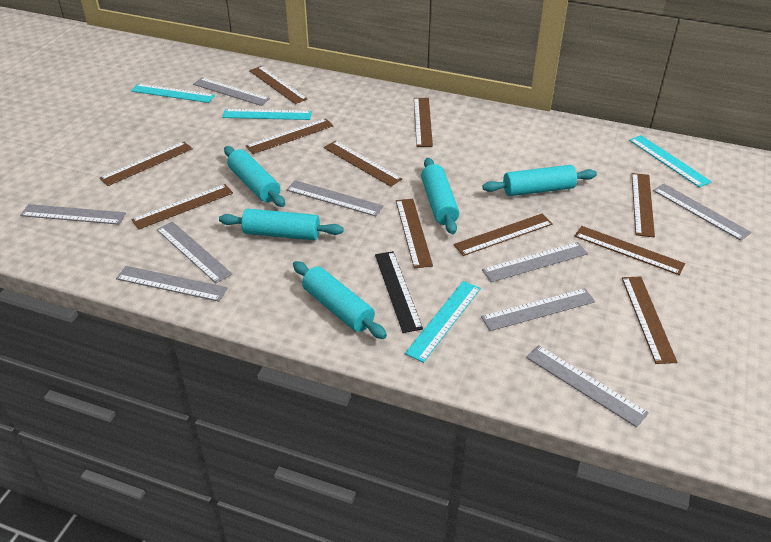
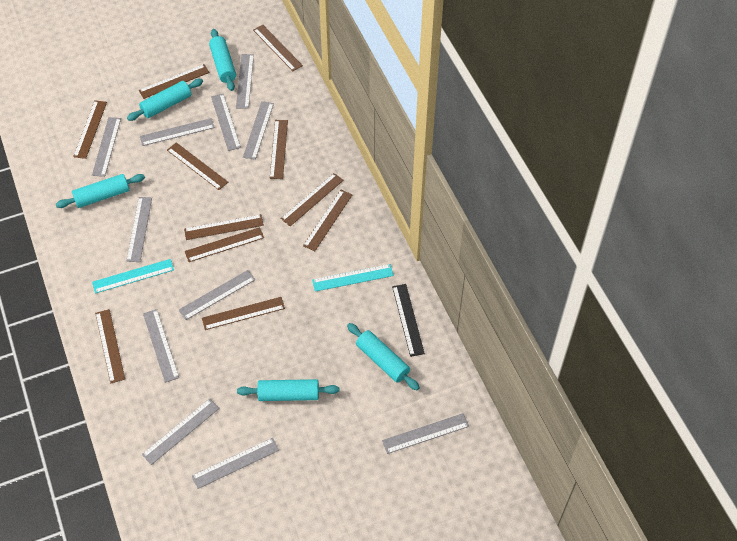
grey ruler: 9 -> 11
turquoise ruler: 4 -> 2

